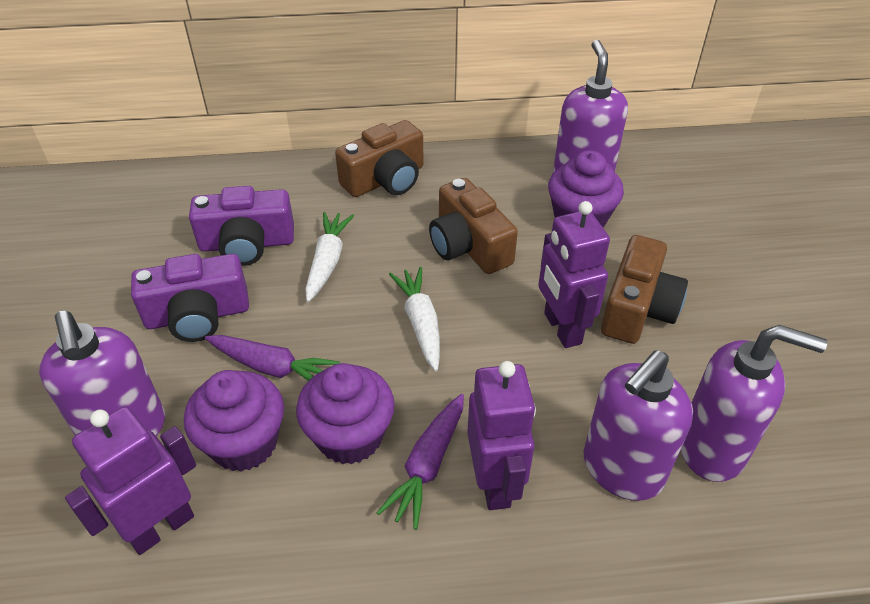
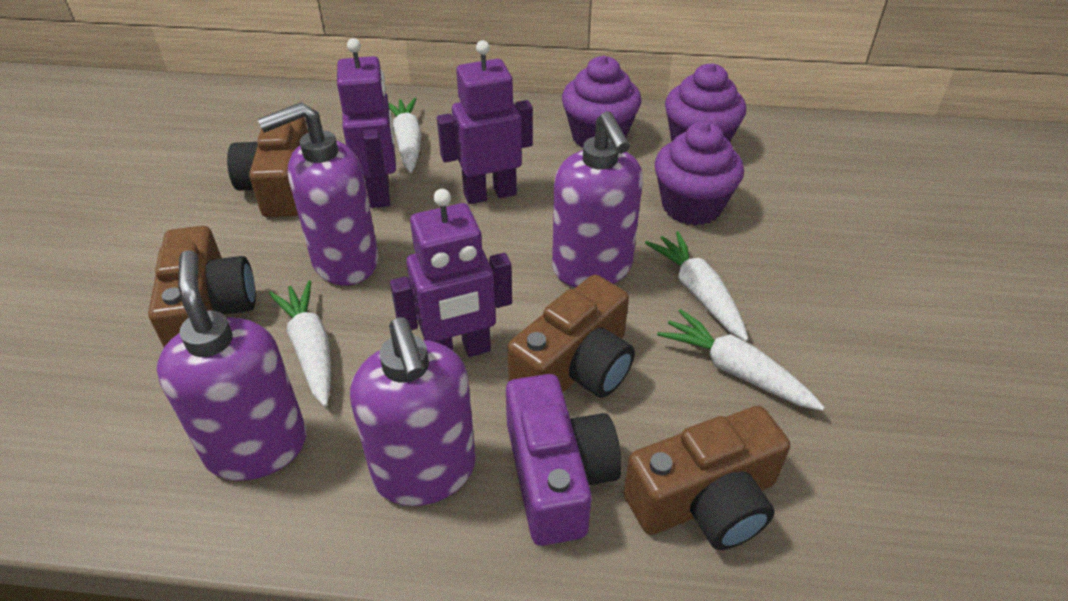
brown camera: 3 -> 4
purple camera: 2 -> 1
purple carrot: 2 -> 0
white carrot: 2 -> 4

